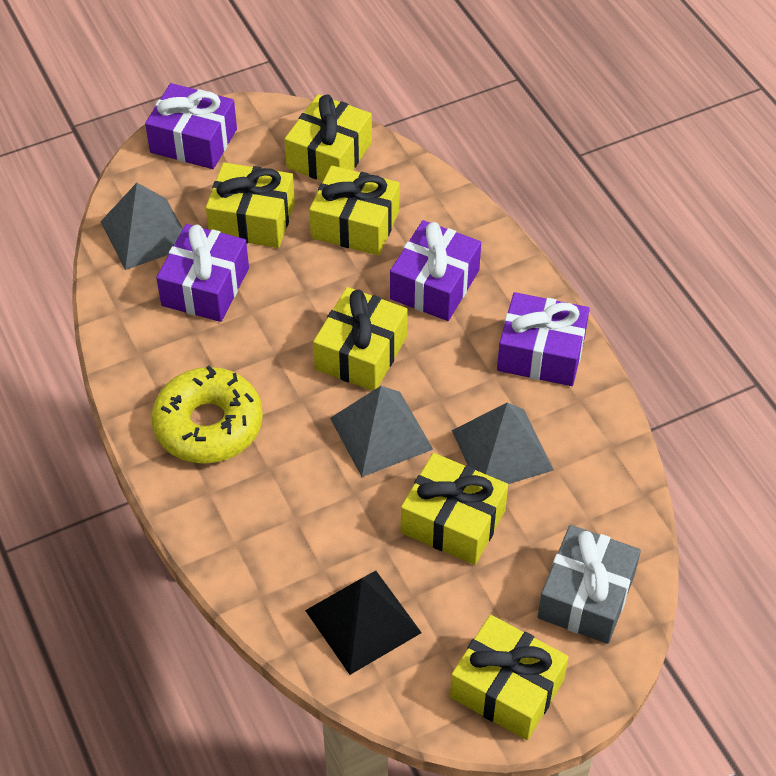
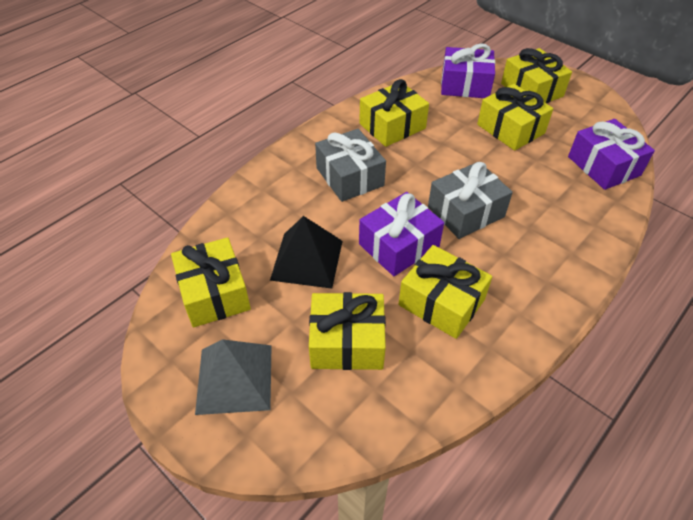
grey gift: 1 -> 2
grey pyramid: 3 -> 1
purple gift: 4 -> 3
yellow donut: 1 -> 0

